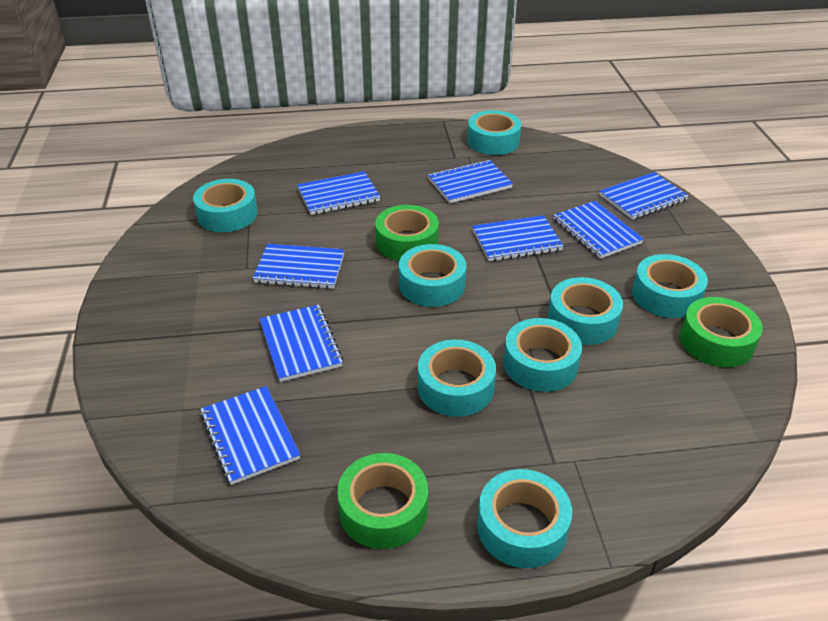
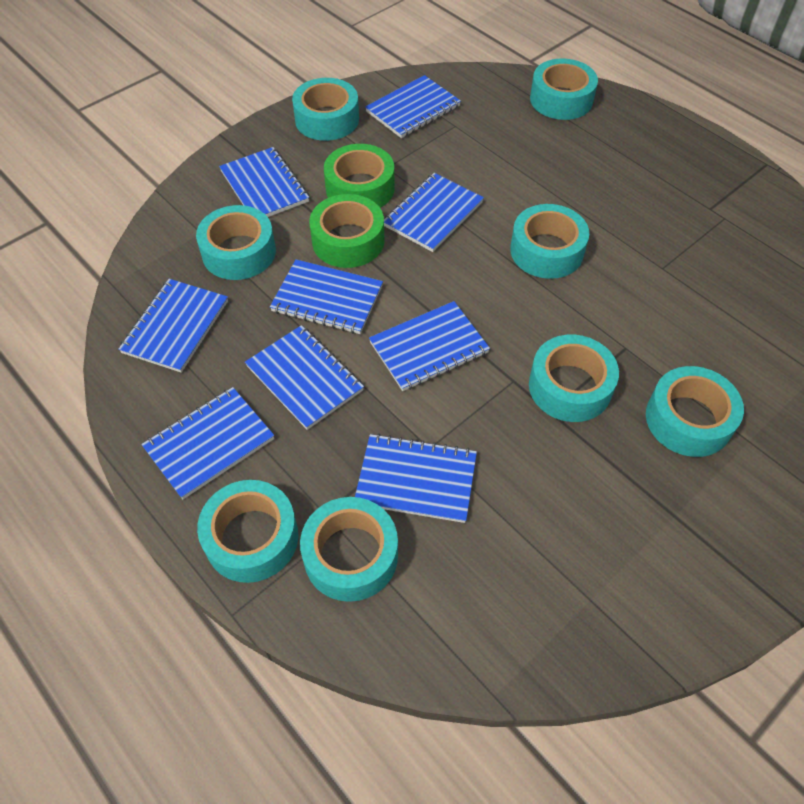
blue notebook: 8 -> 9
green tape: 3 -> 2

